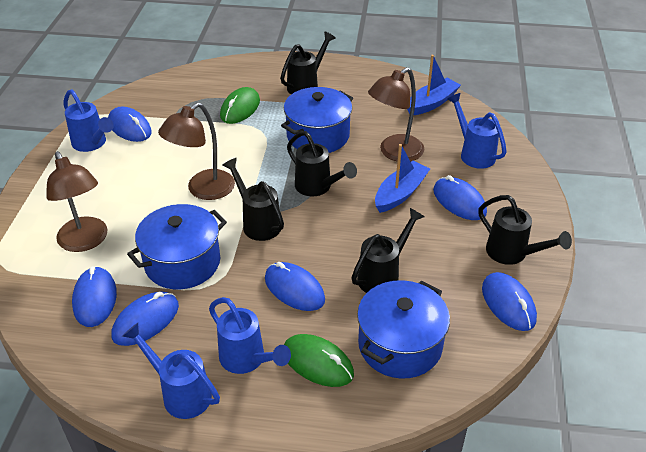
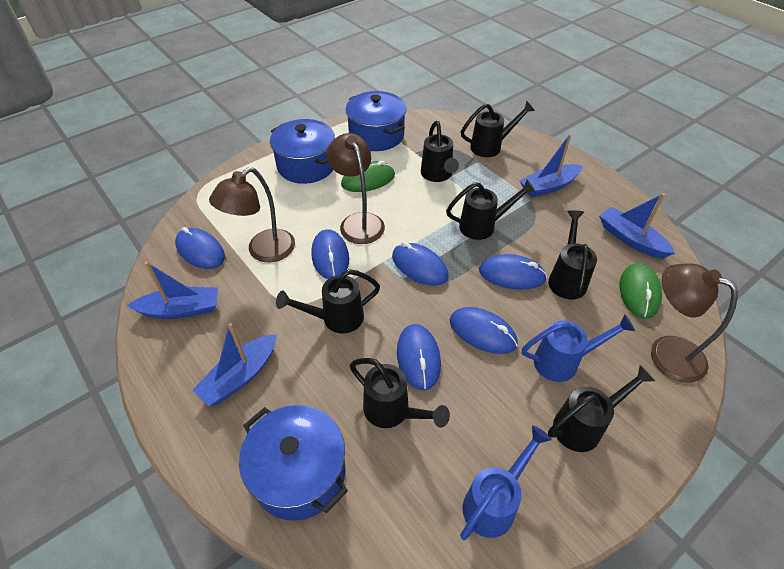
black watering can: 5 -> 7
blue boat: 2 -> 4
blue watering can: 4 -> 2

